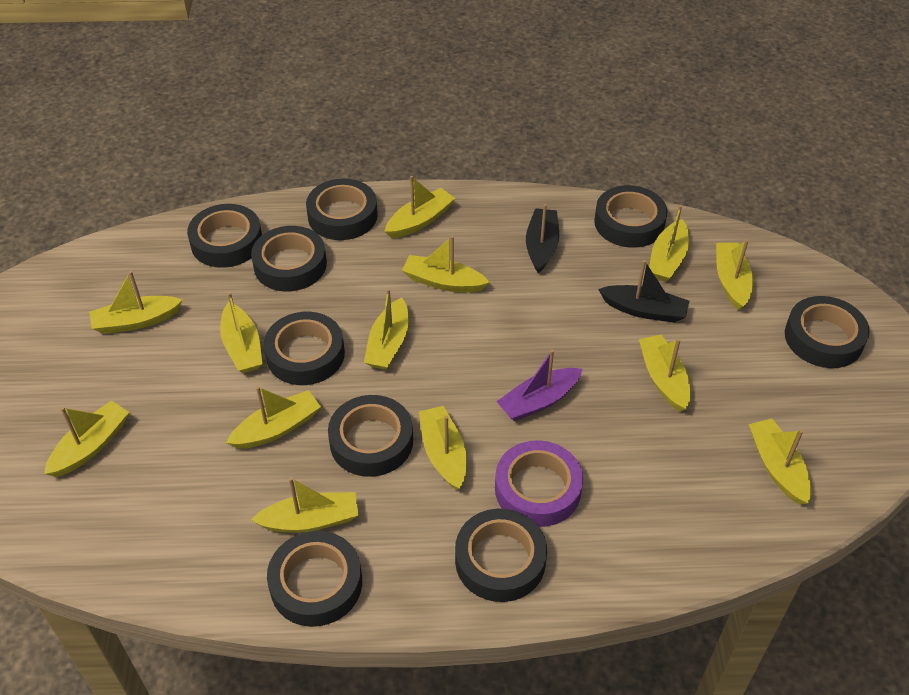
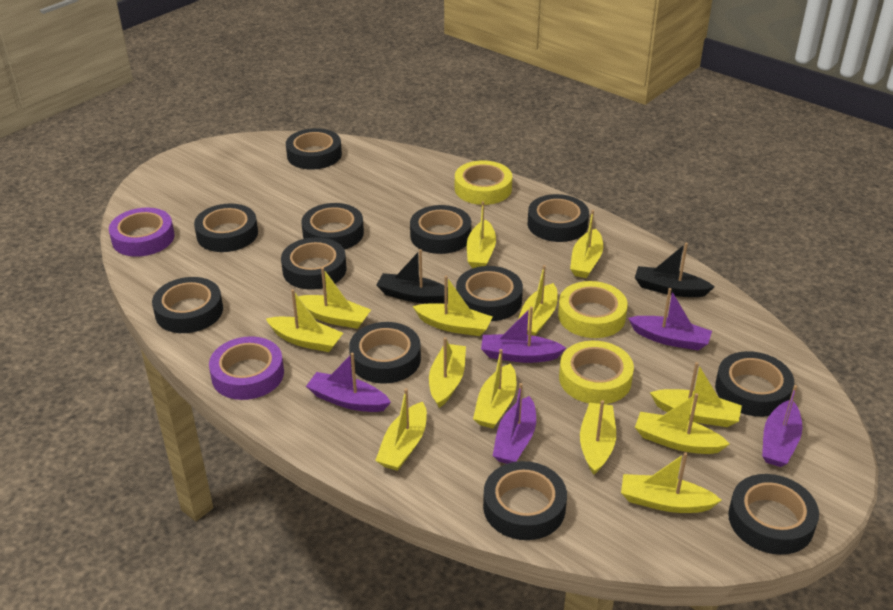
black tape: 9 -> 12
purple boat: 1 -> 5
purple tape: 1 -> 2
yellow tape: 0 -> 3

